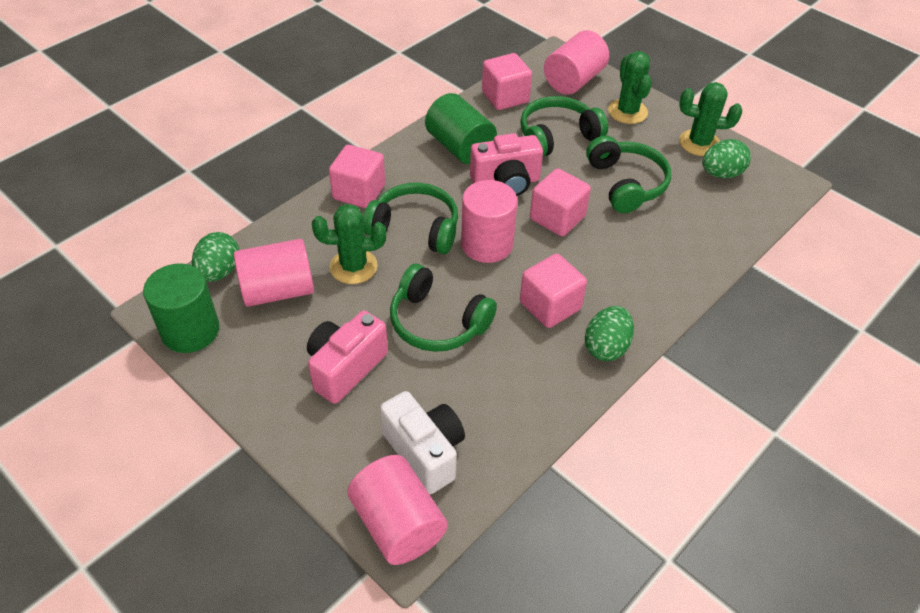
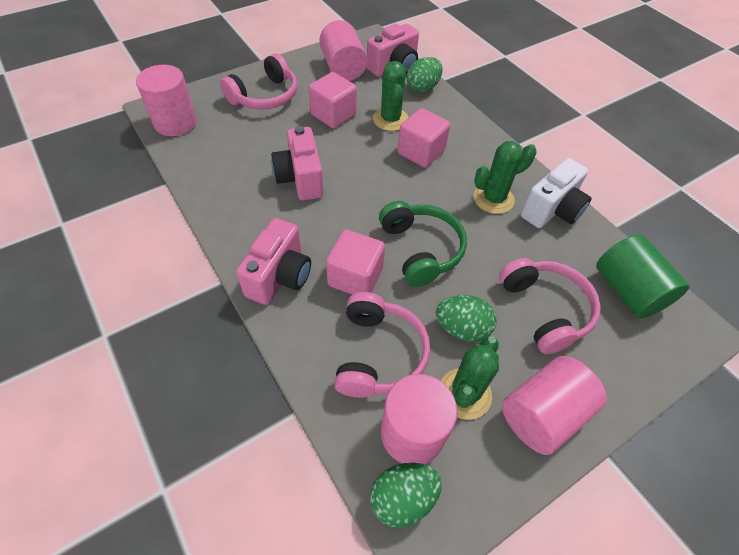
green cylinder: 2 -> 1
green headphones: 4 -> 1
pink camera: 2 -> 3
pink cube: 4 -> 3
pink headphones: 0 -> 3

